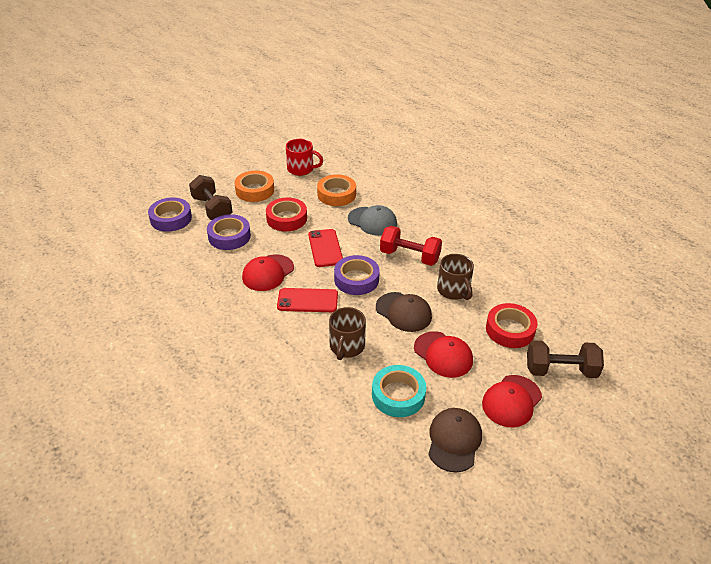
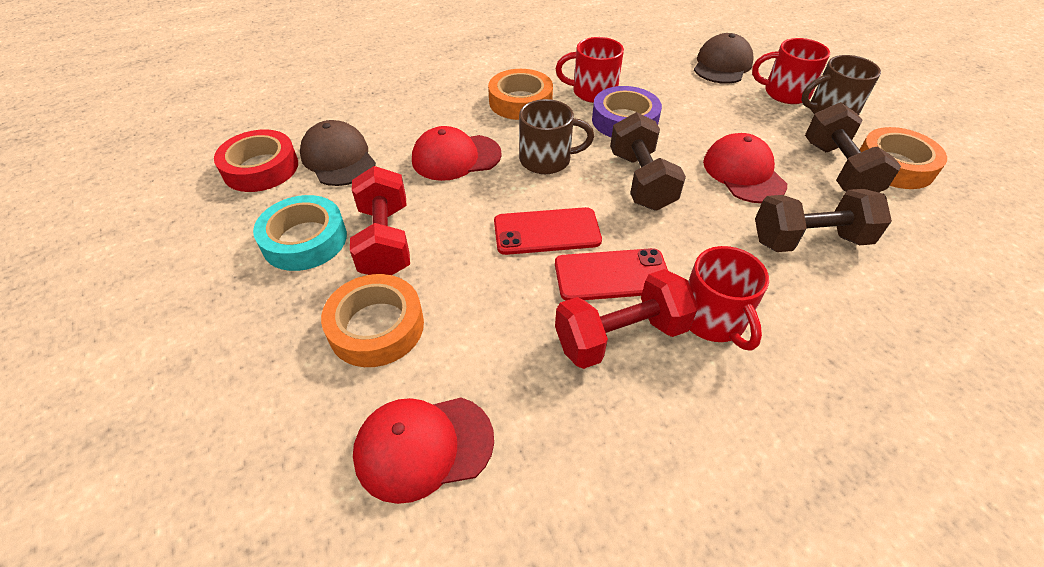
brown dumbbell: 2 -> 3
grey cap: 1 -> 0
orange tape: 2 -> 3
purple tape: 3 -> 1
red dumbbell: 1 -> 2
red mug: 1 -> 3
red tape: 2 -> 1

